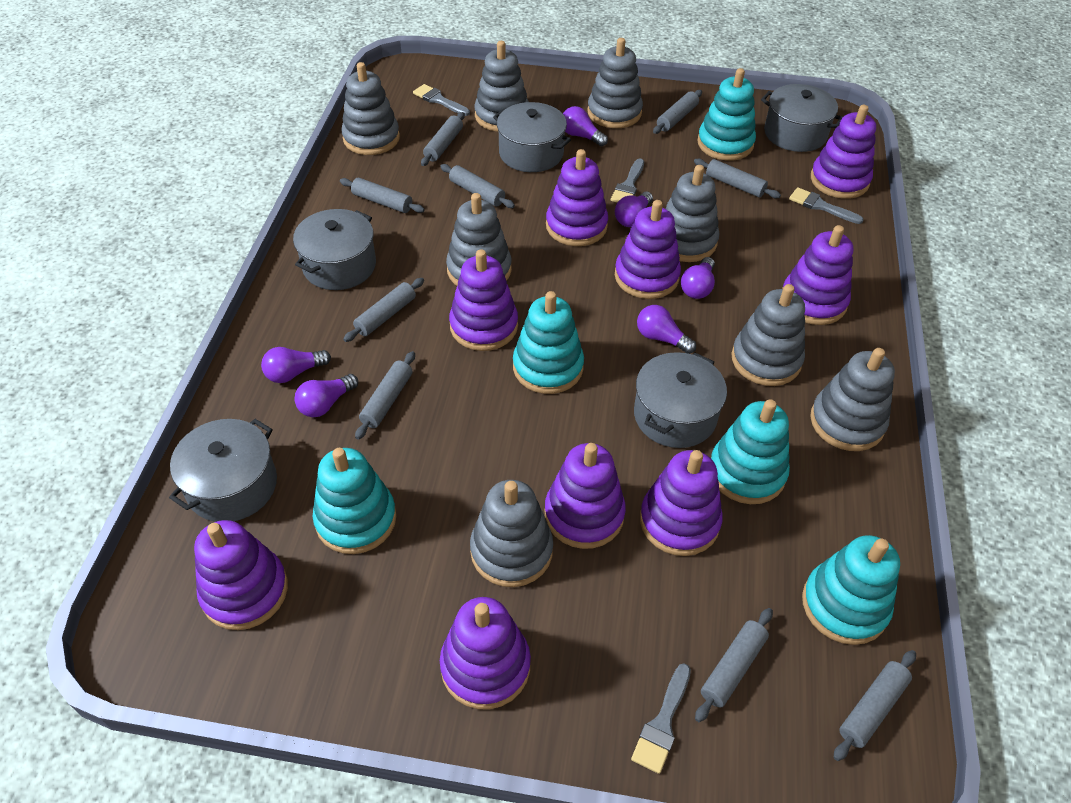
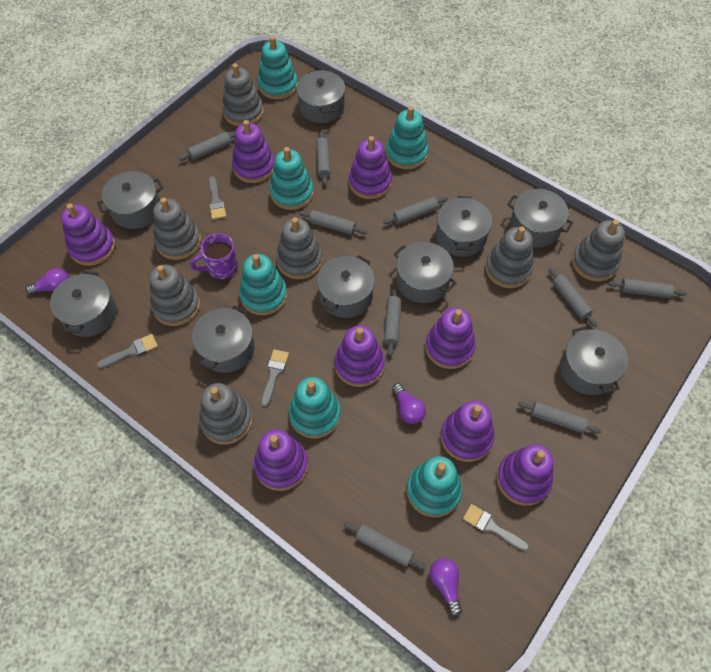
grey pot: 5 -> 9
grey stacking toy: 8 -> 7
purple light bulb: 6 -> 3
purple mug: 0 -> 1
purple stacking toy: 9 -> 8
turquoise stacking toy: 5 -> 6

